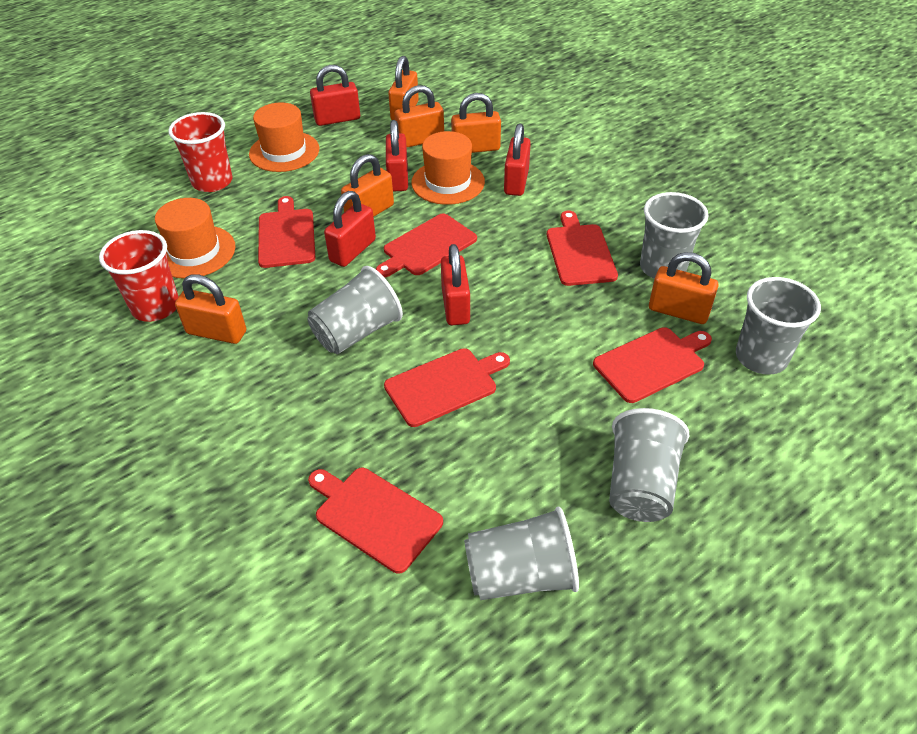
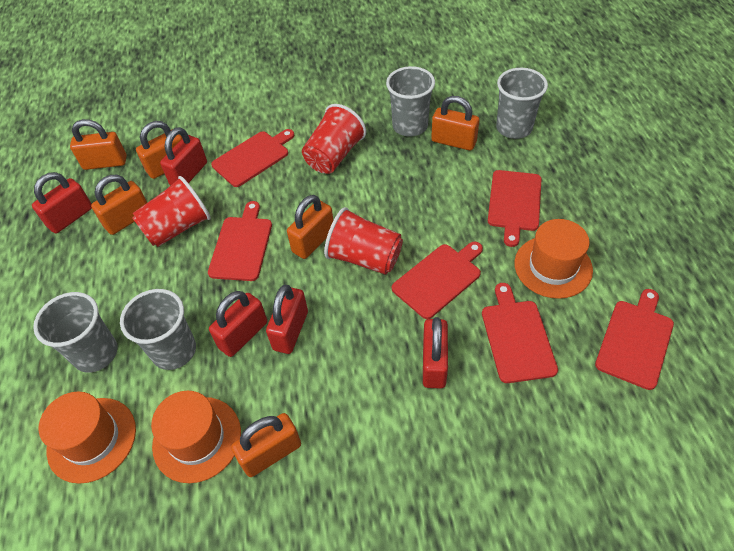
grey cup: 5 -> 4
red cup: 2 -> 3

